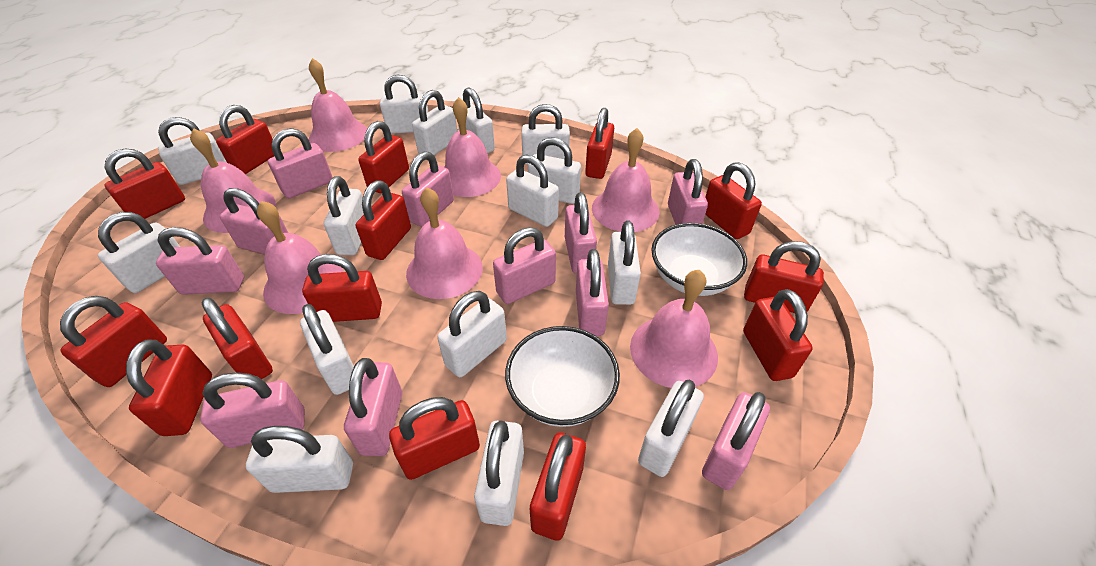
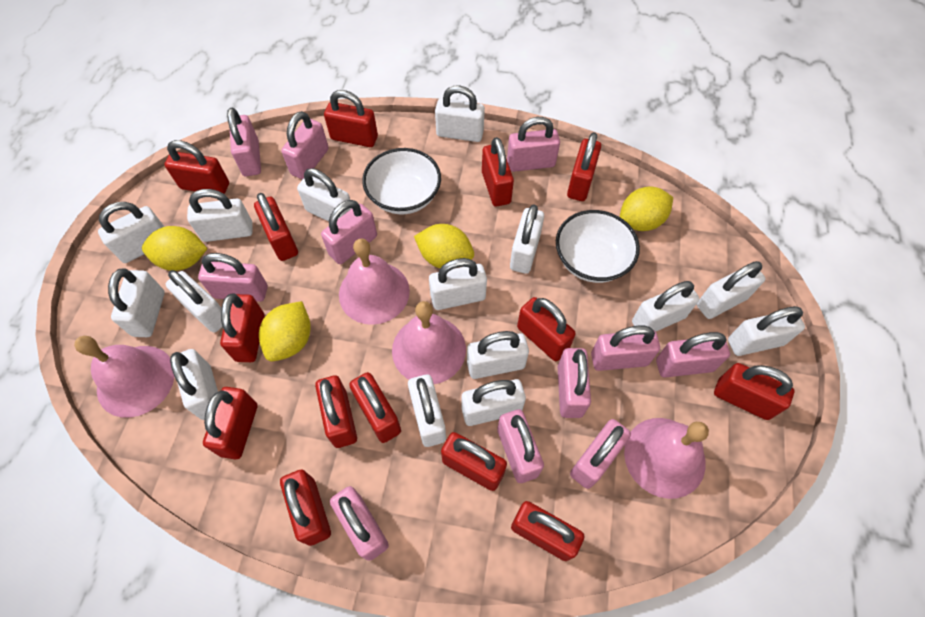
pink bell: 7 -> 4
yellow lemon: 0 -> 4

